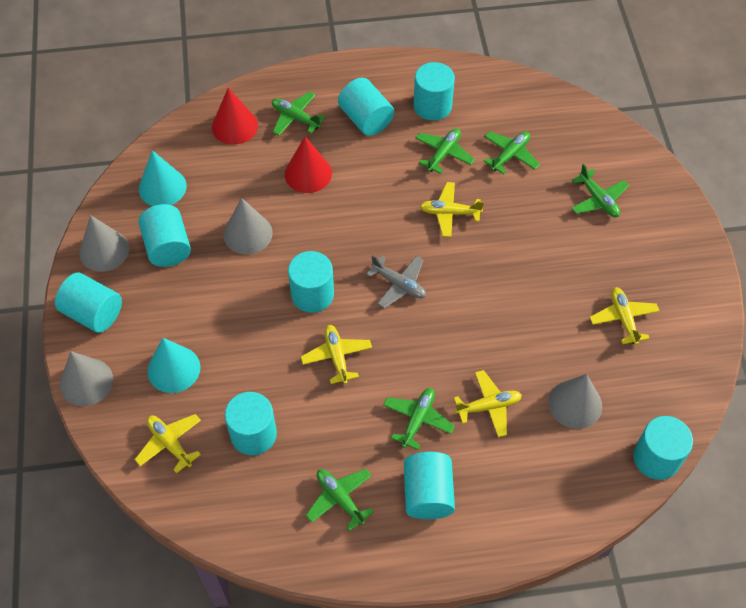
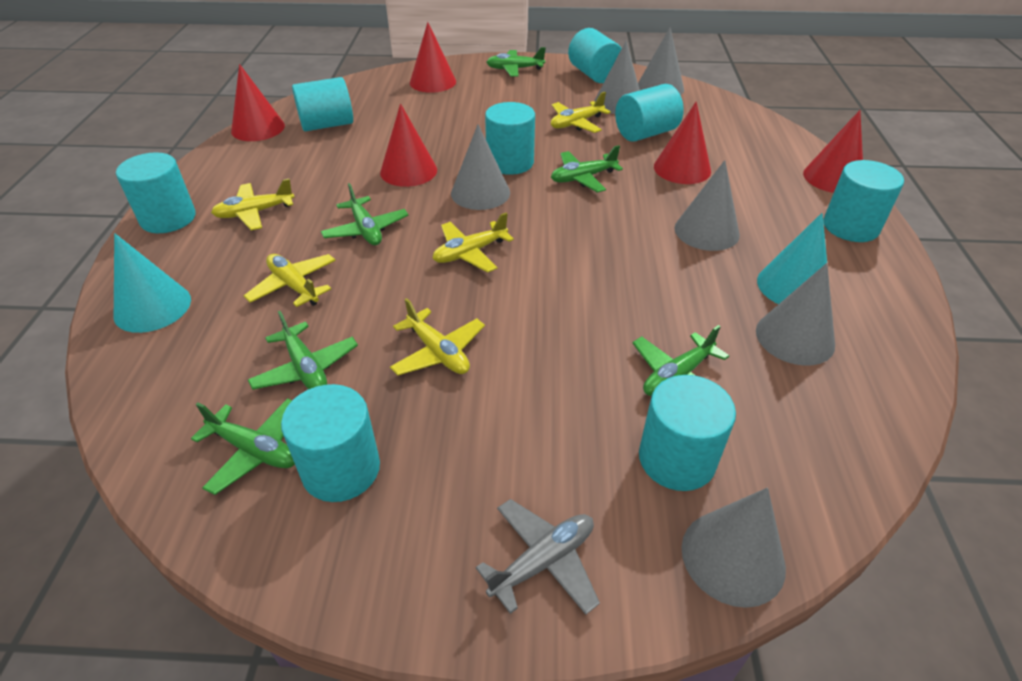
grey cone: 4 -> 6
red cone: 2 -> 5

